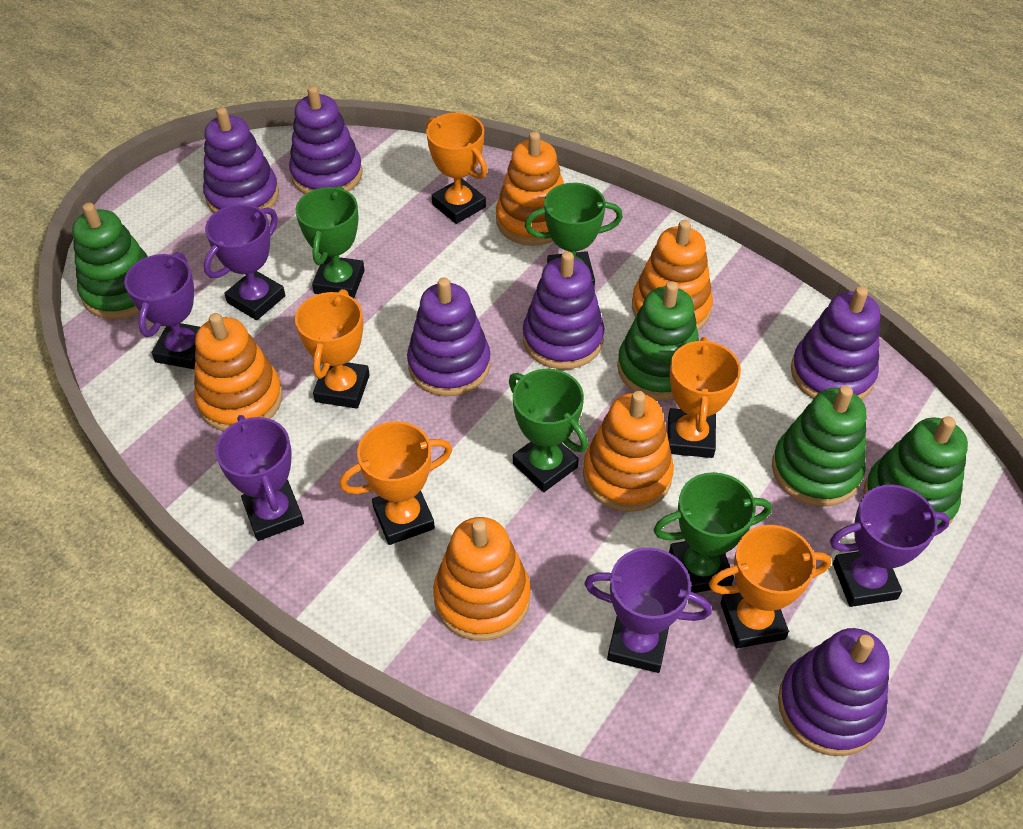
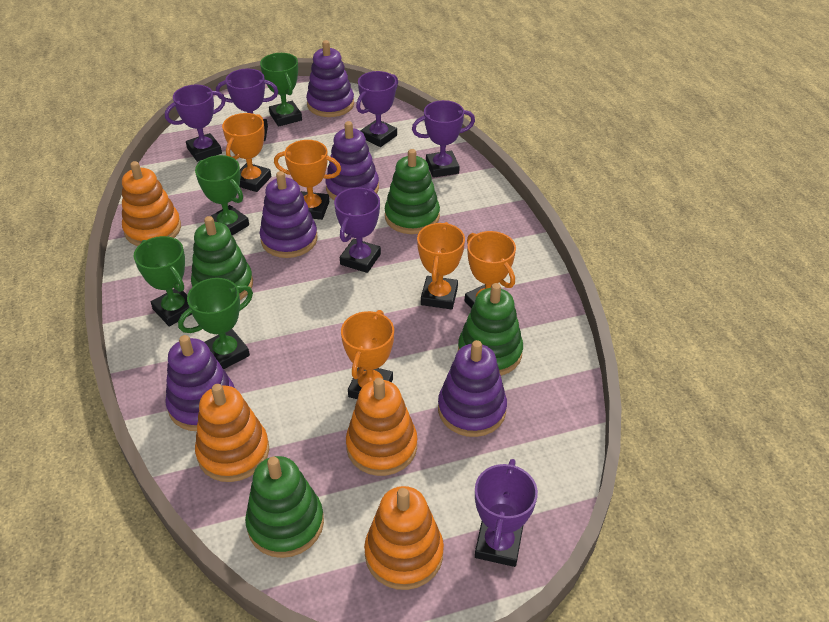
orange stacking toy: 5 -> 4
purple stacking toy: 6 -> 5
purple trophy: 5 -> 6

